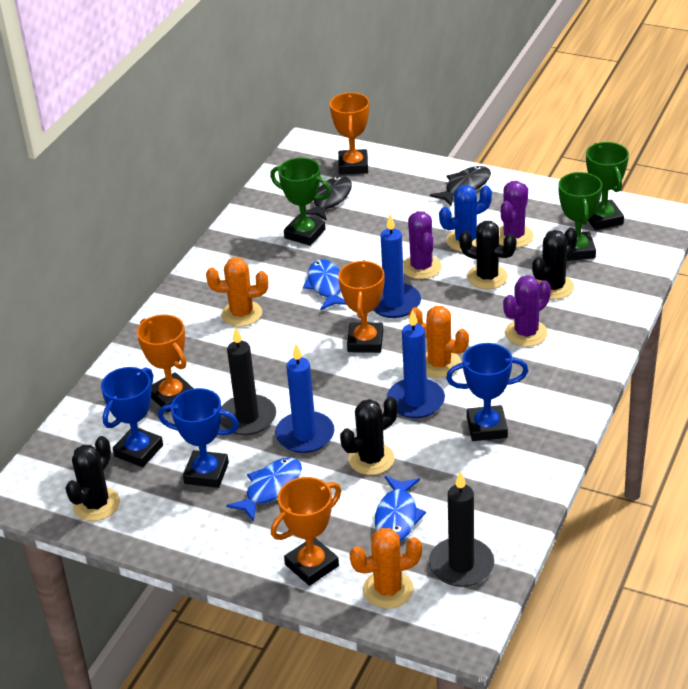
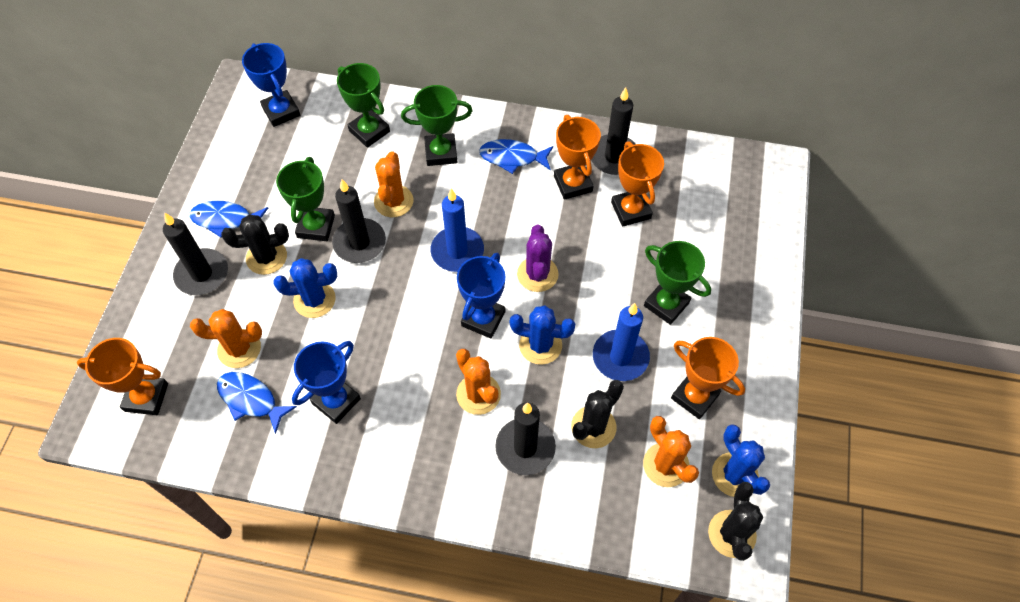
black cactus: 4 -> 3
black candle: 2 -> 4
black fish: 2 -> 0
blue cactus: 1 -> 3
blue candle: 3 -> 2
green trophy: 3 -> 4
orange cactus: 3 -> 4
purple cactus: 3 -> 1

